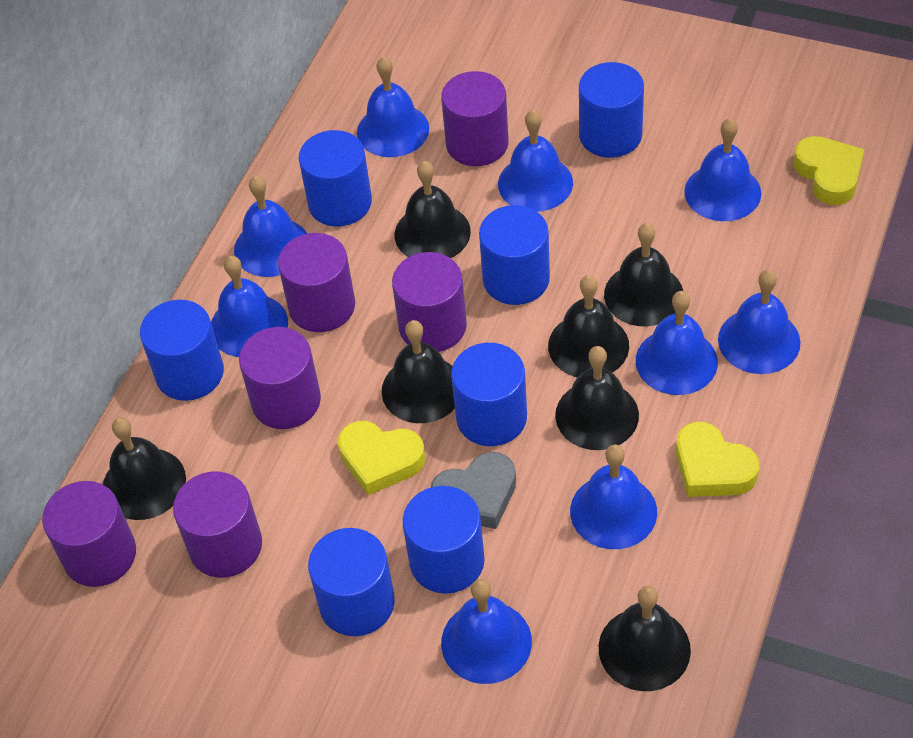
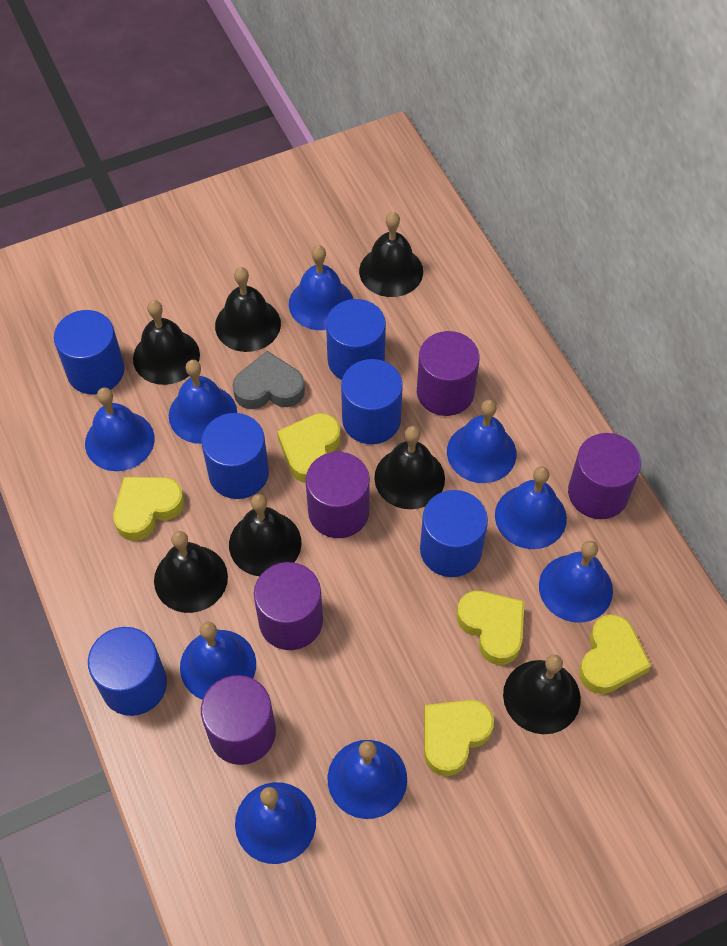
blue cylinder: 7 -> 6
purple cylinder: 6 -> 5
yellow heart: 3 -> 5

